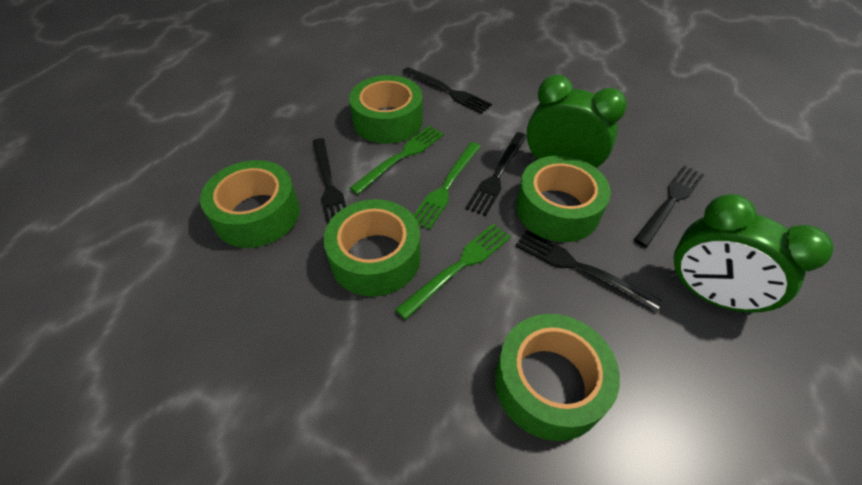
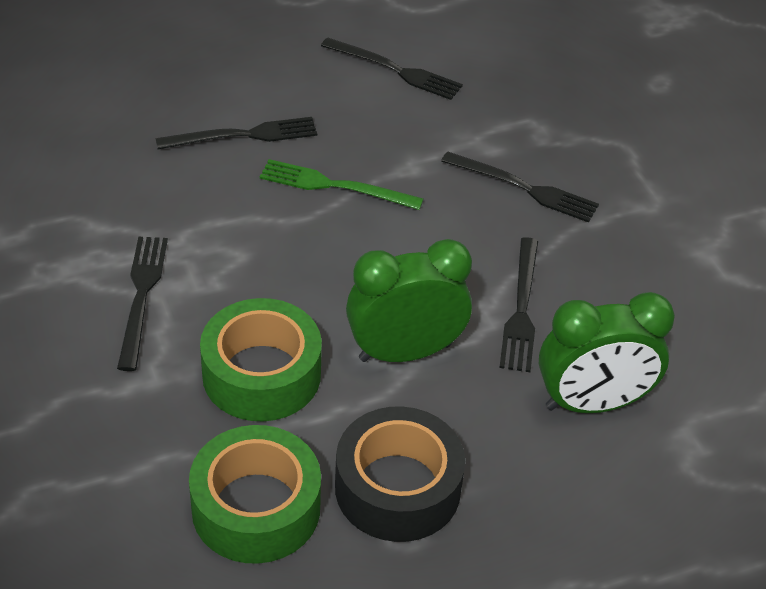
black tape: 0 -> 1
green fork: 3 -> 1
green tape: 5 -> 2

